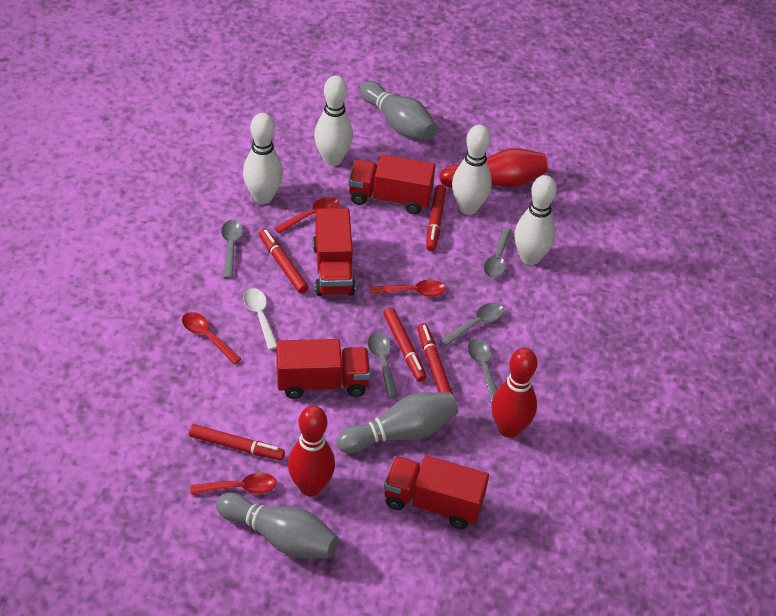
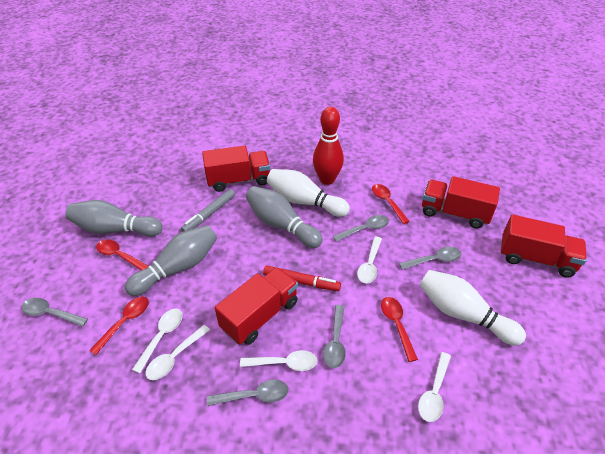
grey marker: 0 -> 1
red bowling pin: 3 -> 1
red marker: 5 -> 1
white bowling pin: 4 -> 2
white spoon: 1 -> 5

